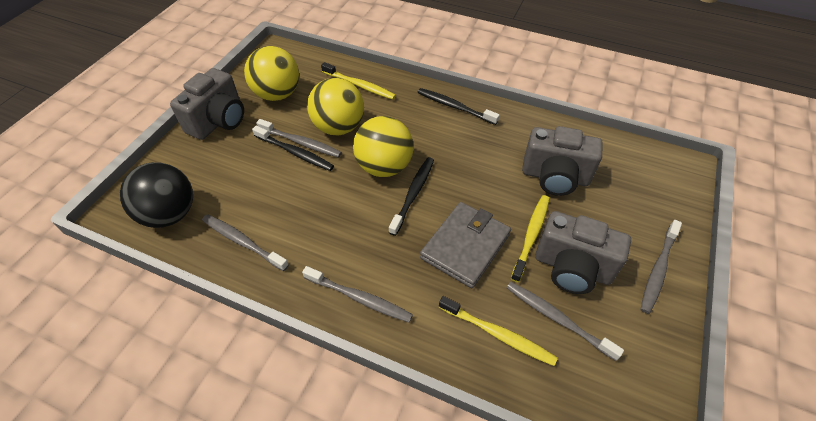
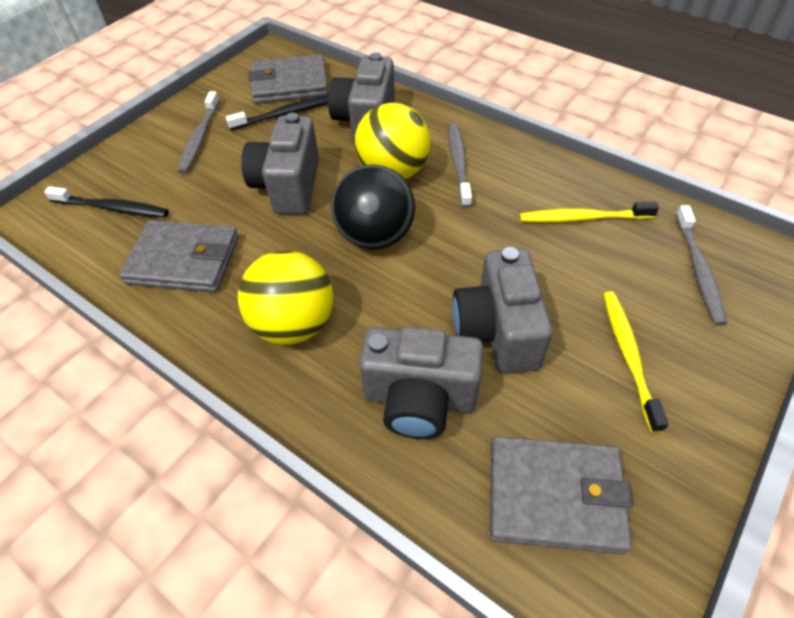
black toothbrush: 3 -> 2
grey camera: 3 -> 4
grey toothbrush: 5 -> 3
grey wallet: 1 -> 3
yellow ball: 3 -> 2
yellow toothbrush: 3 -> 2

